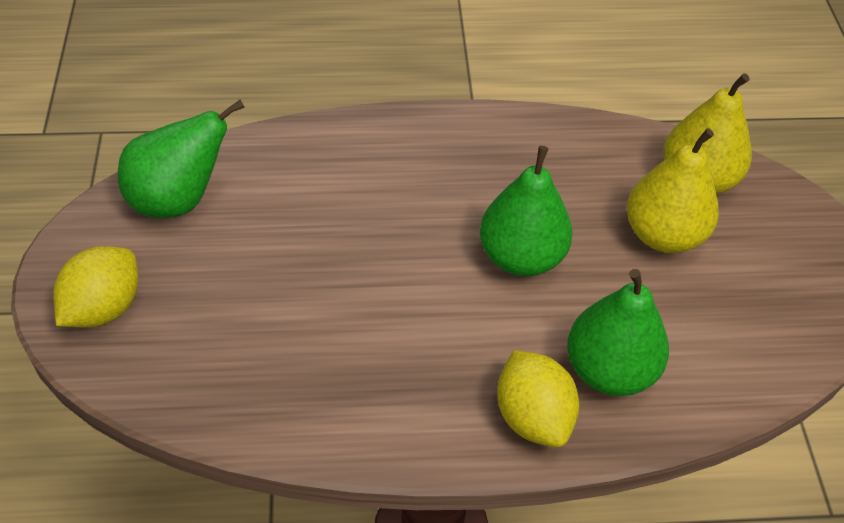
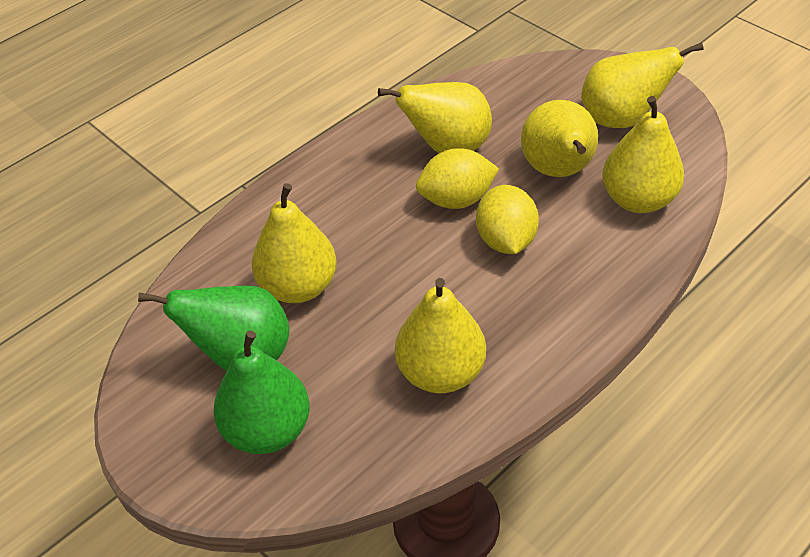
green pear: 3 -> 2
yellow pear: 2 -> 6

